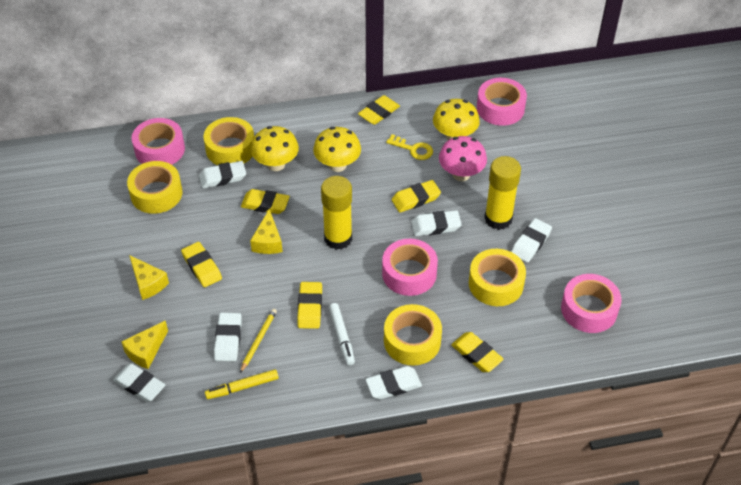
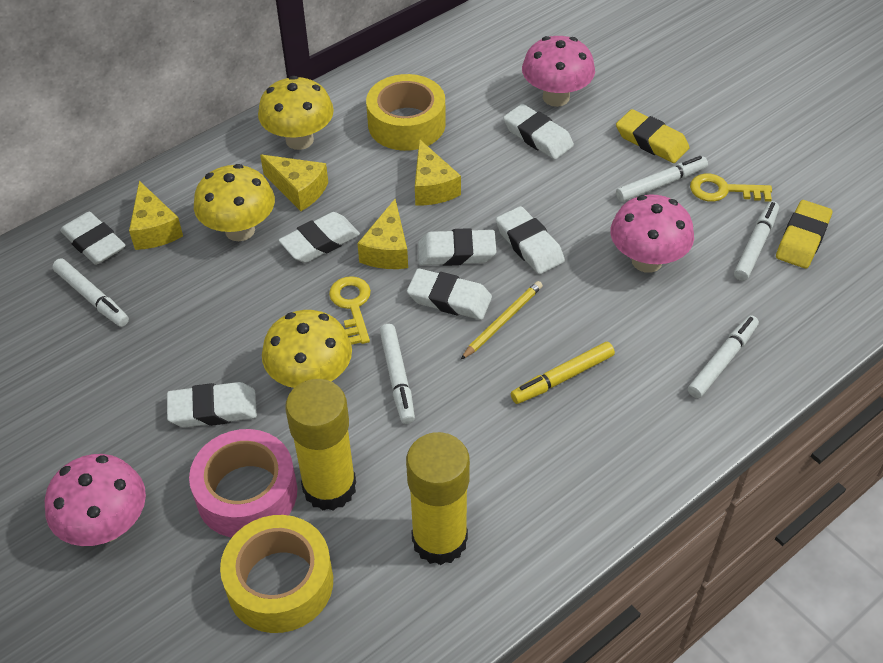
pink mushroom: 1 -> 3
pink tape: 4 -> 1
white eraser: 6 -> 7
white marker: 1 -> 5
yellow cheese: 3 -> 4
yellow eraser: 6 -> 2
yellow key: 1 -> 2
yellow tape: 4 -> 2

